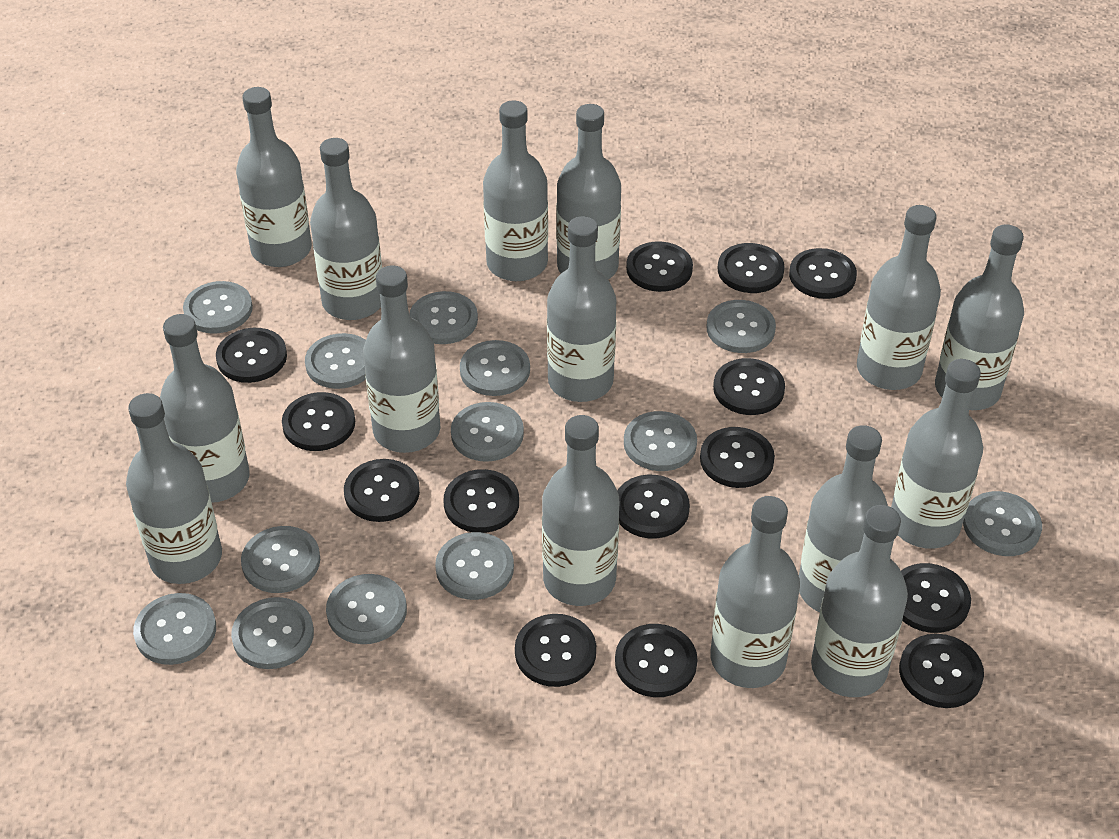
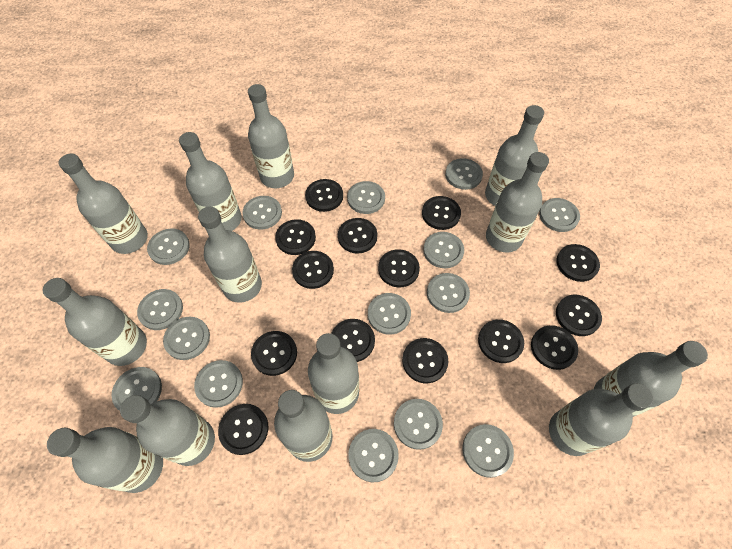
grey bottle: 15 -> 13
grey button: 13 -> 15

